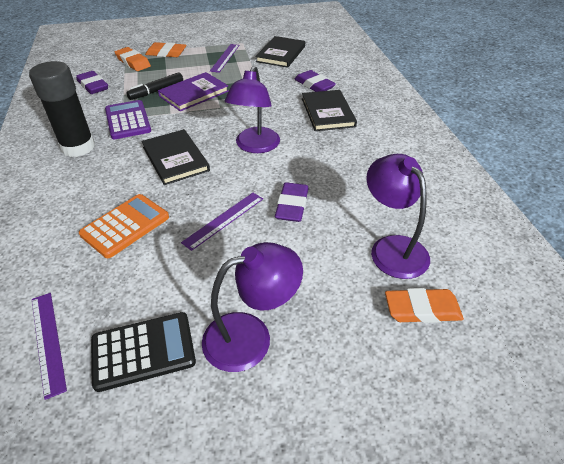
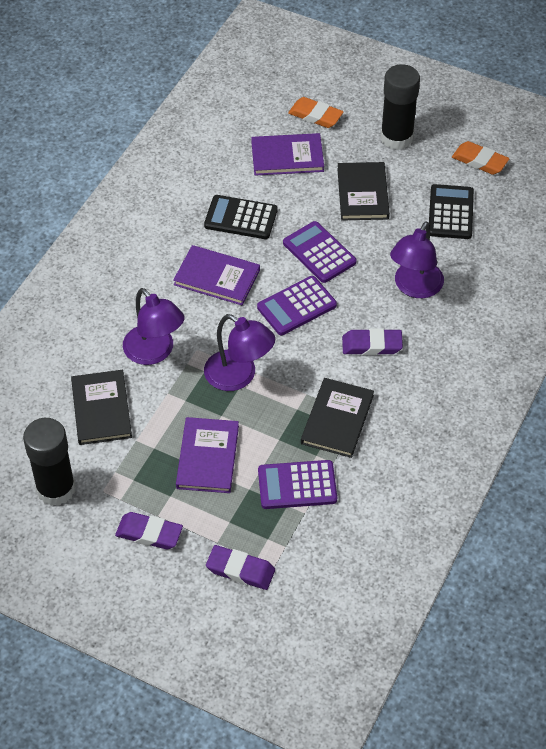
black calculator: 1 -> 2
black glue stick: 1 -> 2
black marker: 1 -> 0
orange calculator: 1 -> 0
orange eraser: 3 -> 2
purple book: 1 -> 3
purple calculator: 1 -> 3
purple ruler: 3 -> 0

